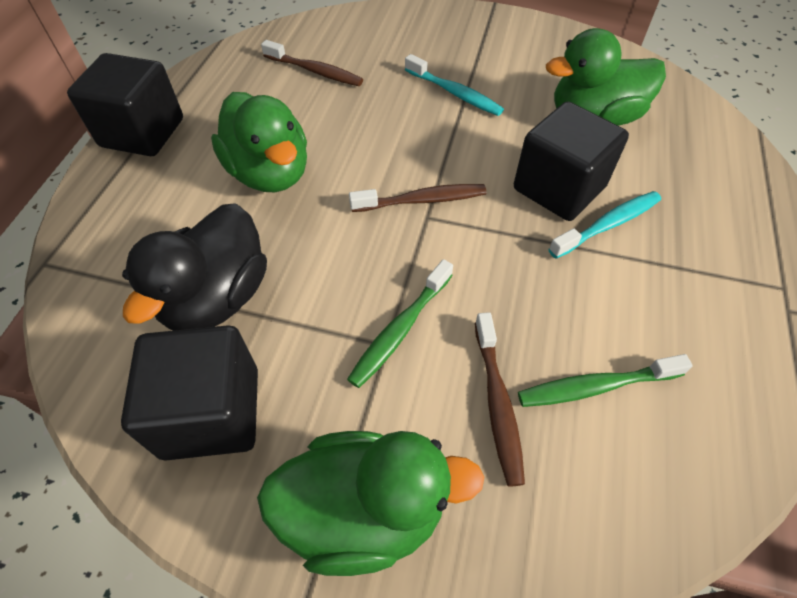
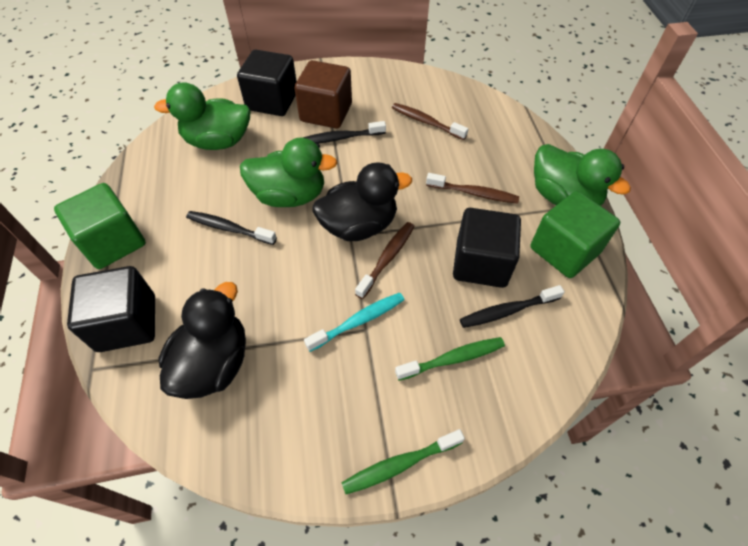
black duck: 1 -> 2
black toothbrush: 0 -> 3
brown cube: 0 -> 1
green cube: 0 -> 2
turquoise toothbrush: 2 -> 1

